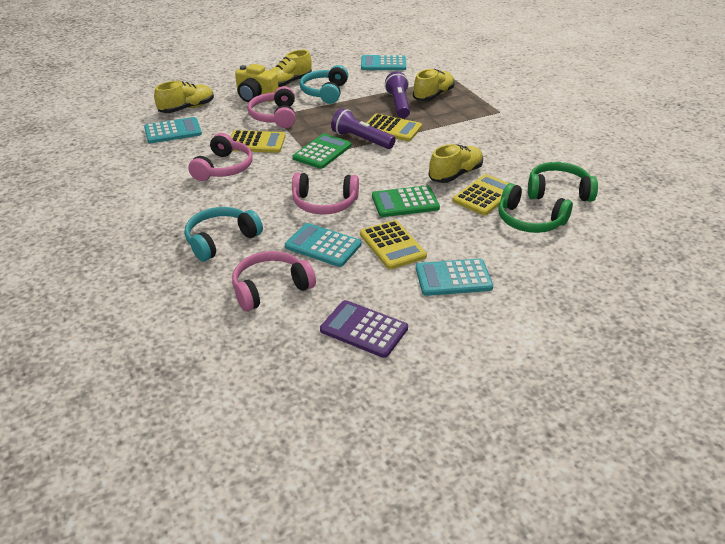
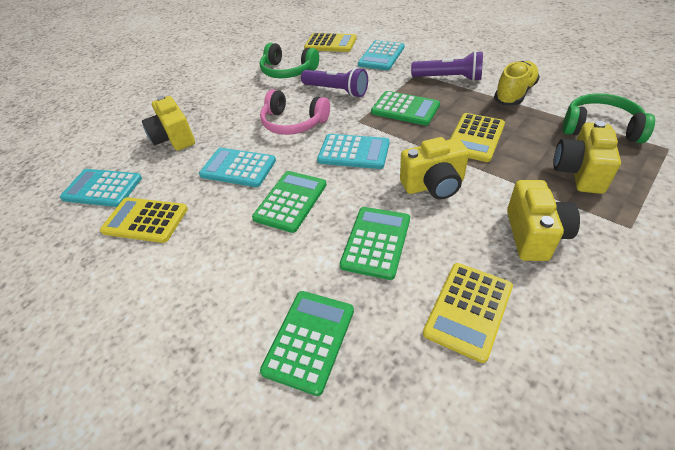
green calculator: 2 -> 4
pink headphones: 4 -> 1
purple calculator: 1 -> 0
turquoise headphones: 2 -> 0
yellow camera: 1 -> 4
yellow shoe: 4 -> 1

